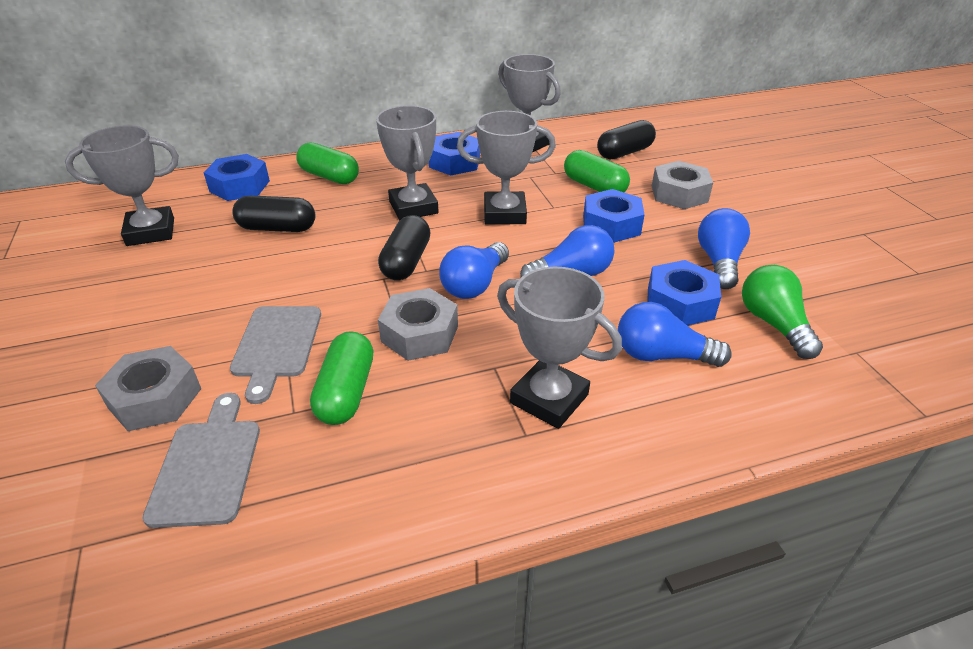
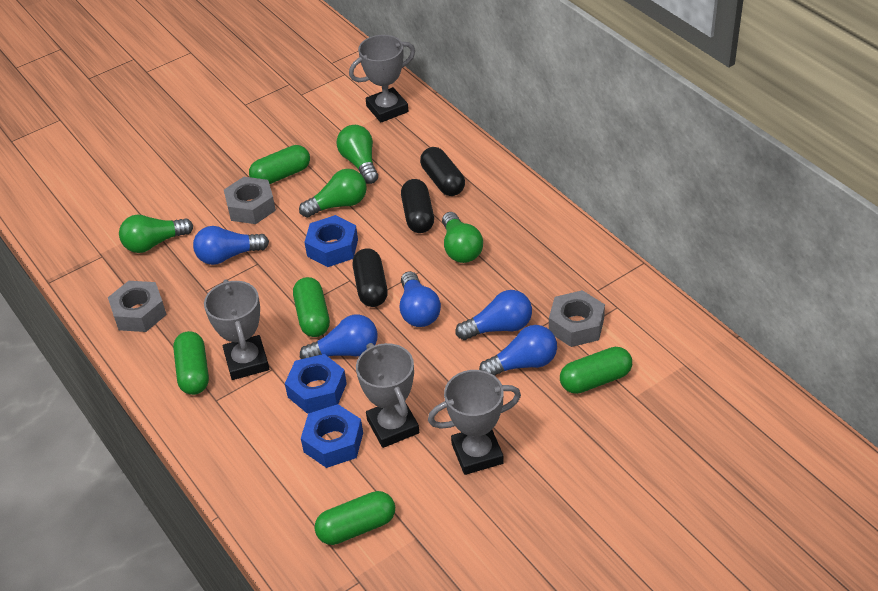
blue light bulb: 4 -> 5
blue nut: 4 -> 3
green capsule: 3 -> 5
green light bulb: 1 -> 4
grey cutting board: 2 -> 0
grey trophy: 5 -> 4

